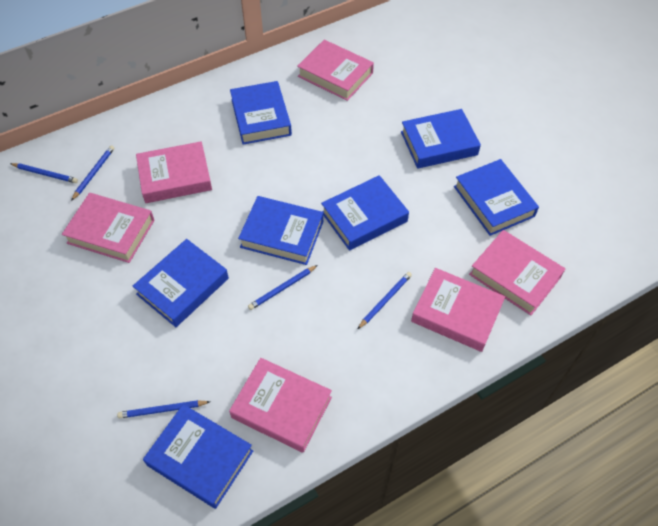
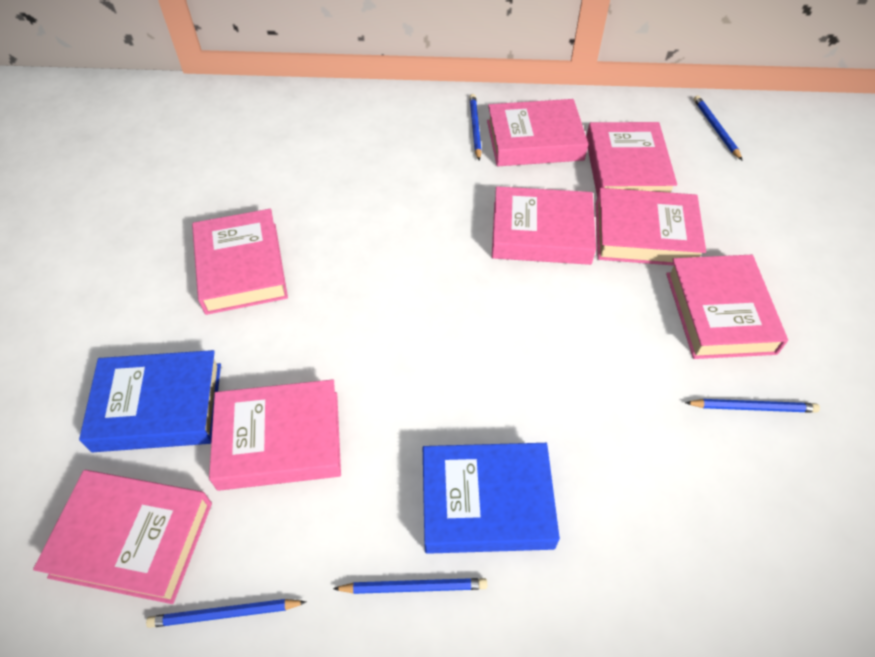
blue book: 7 -> 2
pink book: 6 -> 8

